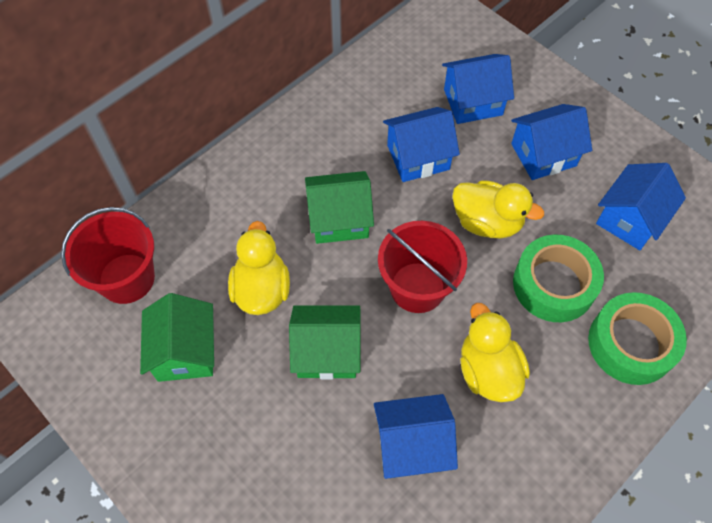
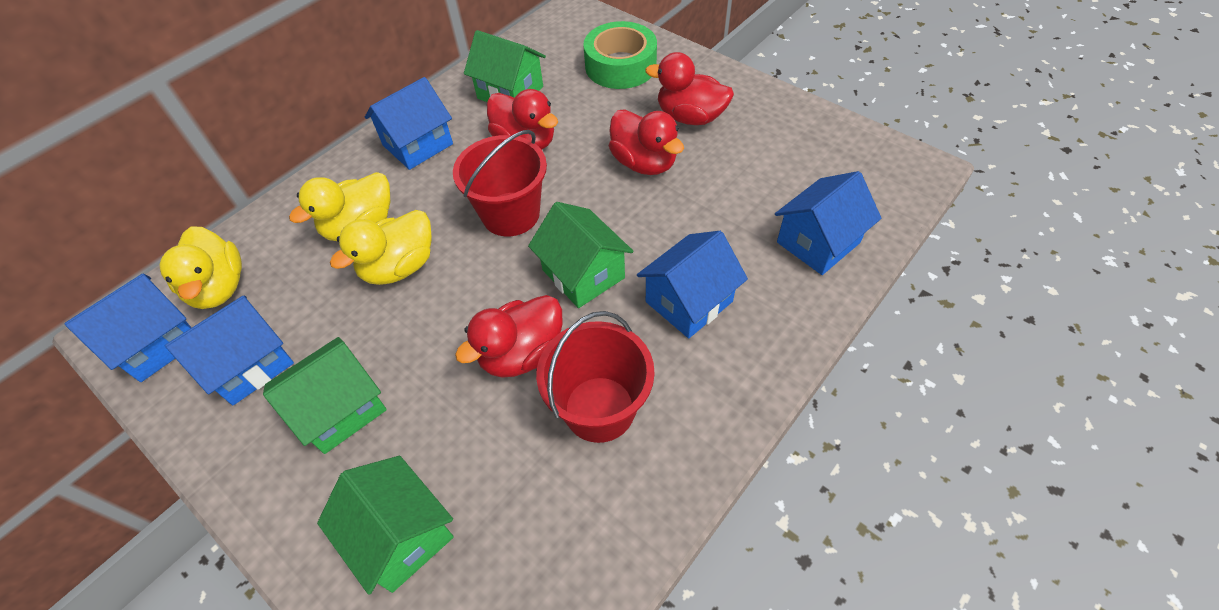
green house: 3 -> 4
green tape: 2 -> 1
red duck: 0 -> 4

